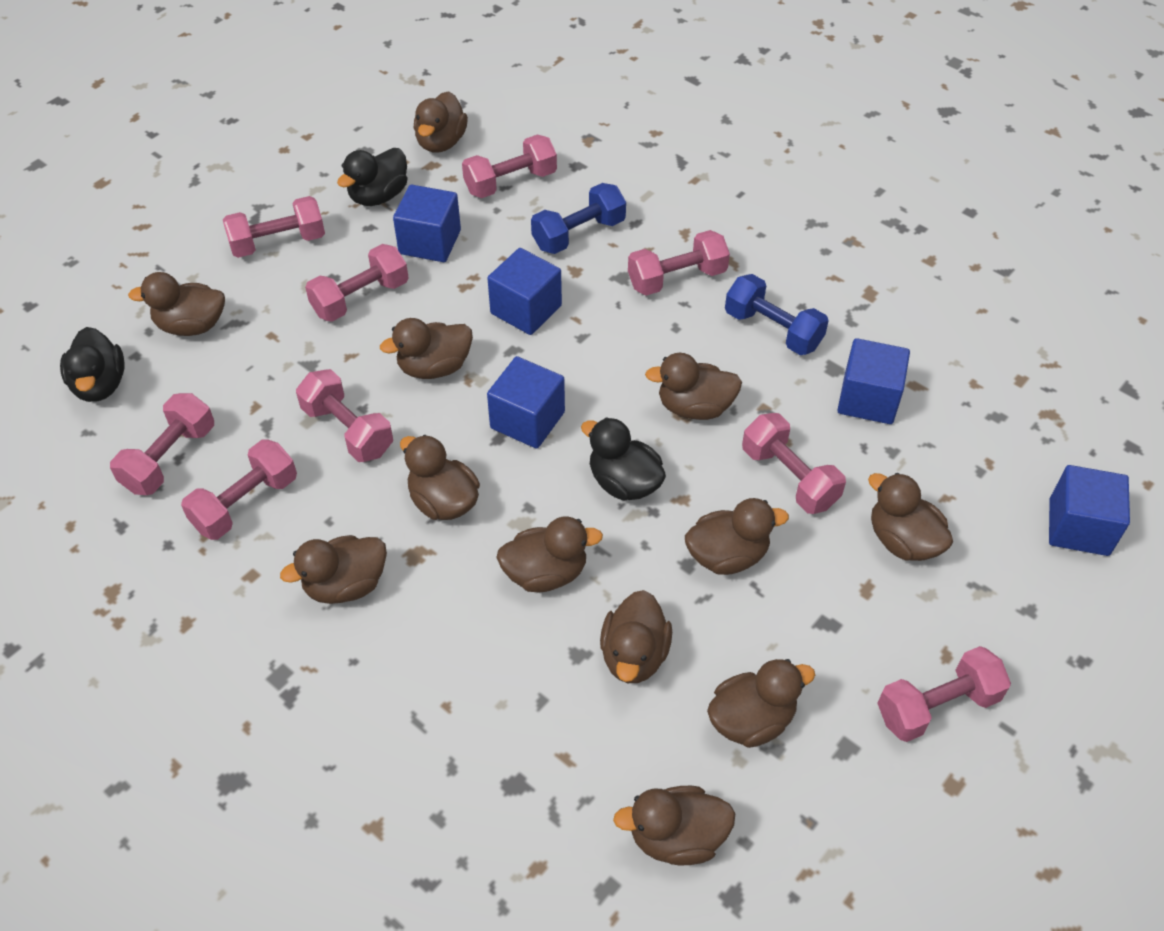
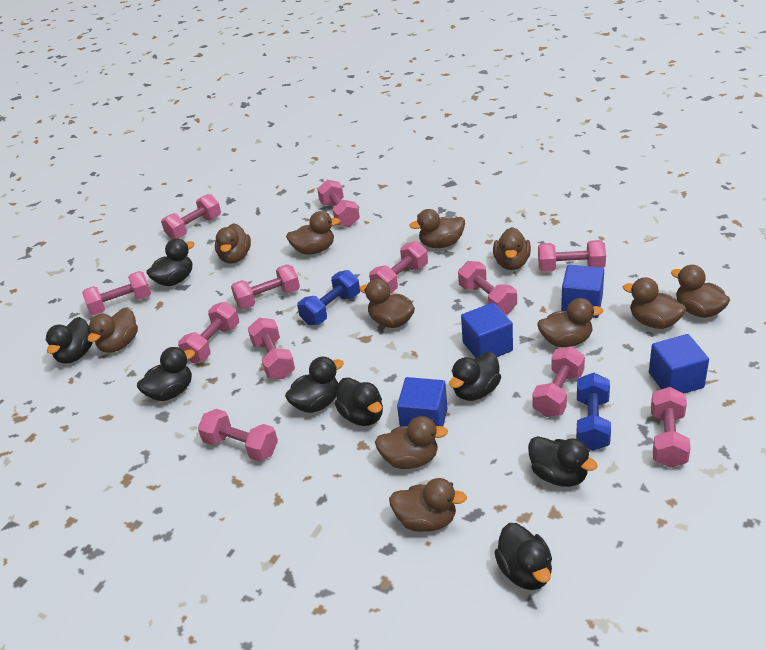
black duck: 3 -> 8
blue cube: 5 -> 4
brown duck: 12 -> 11
pink dumbbell: 9 -> 12

